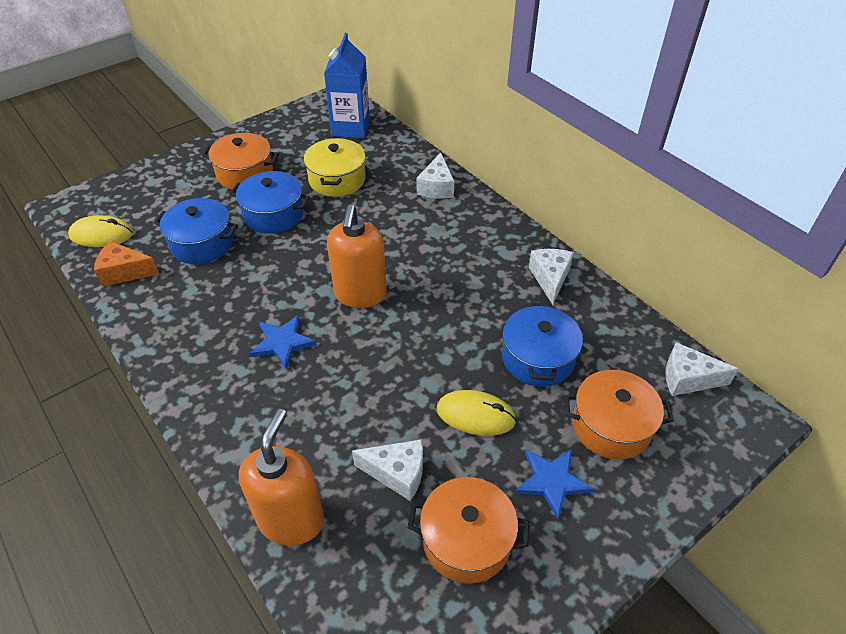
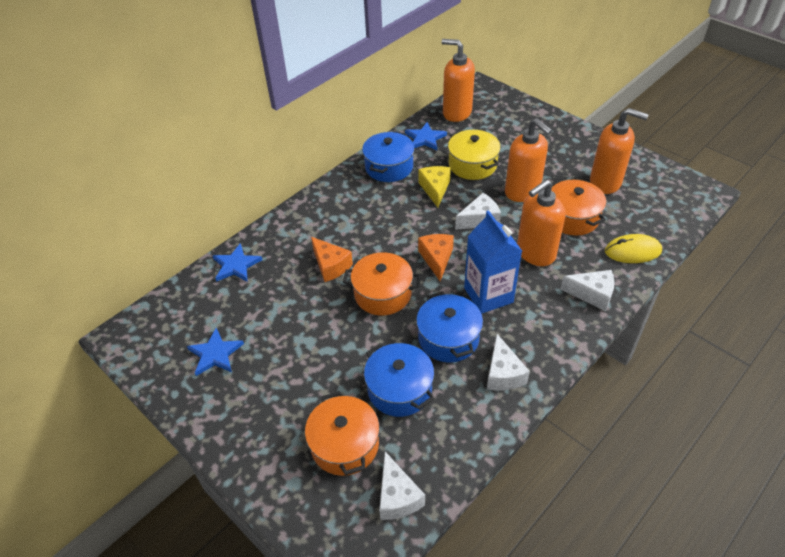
blue star: 2 -> 3
orange cheese: 1 -> 2
orange soap dispenser: 2 -> 4
yellow cheese: 0 -> 1
yellow mouse: 2 -> 1

